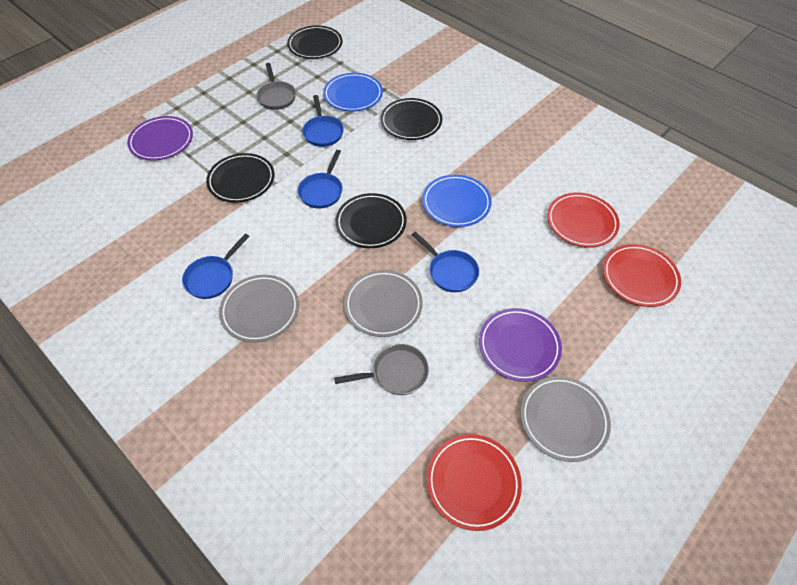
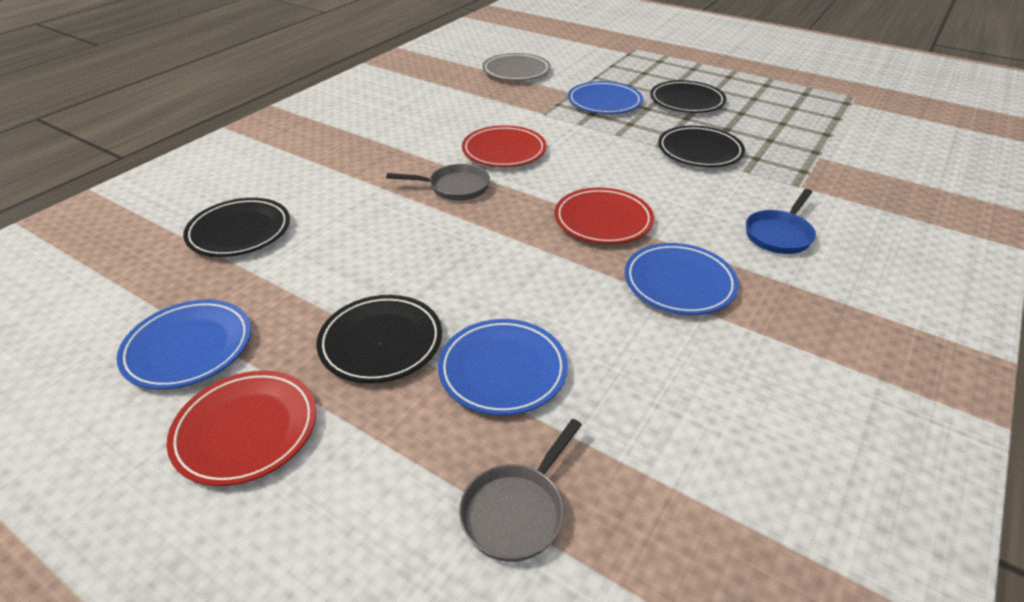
blue pan: 4 -> 1
blue plate: 2 -> 4
grey plate: 3 -> 1
purple plate: 2 -> 0

